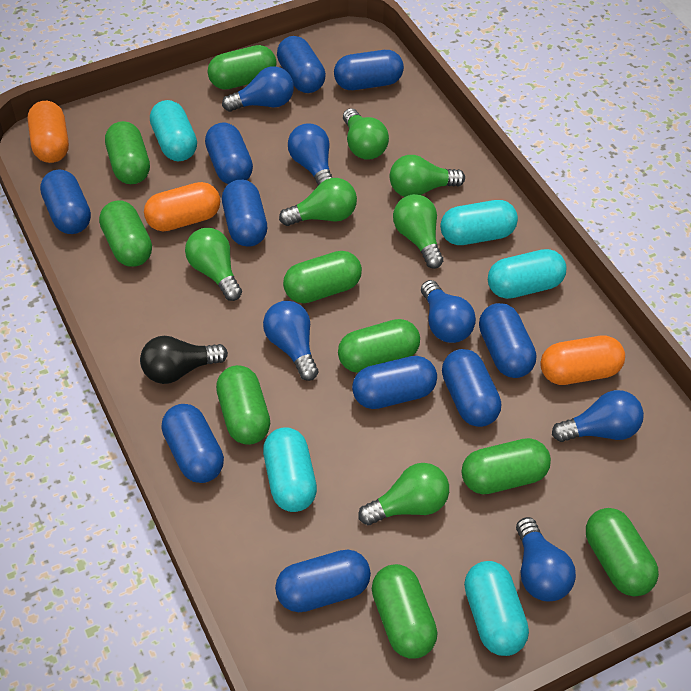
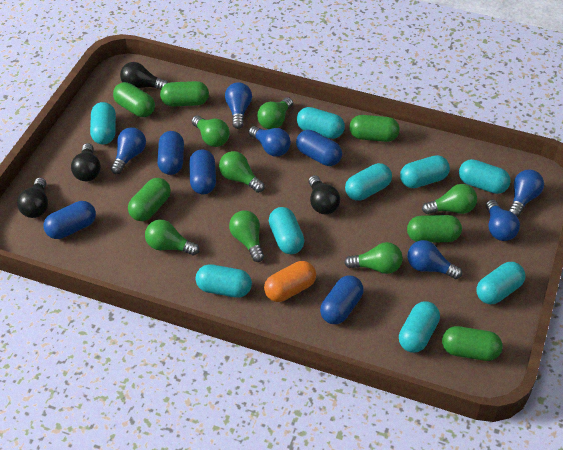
black light bulb: 1 -> 4
blue capsule: 10 -> 5
green capsule: 9 -> 6
green light bulb: 6 -> 7
orange capsule: 3 -> 1
turquoise capsule: 5 -> 9

